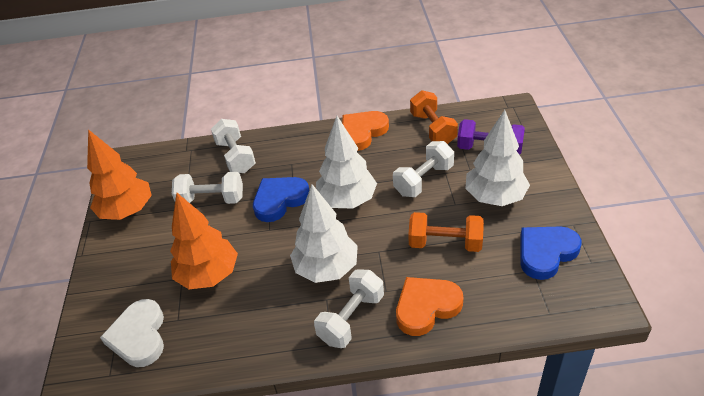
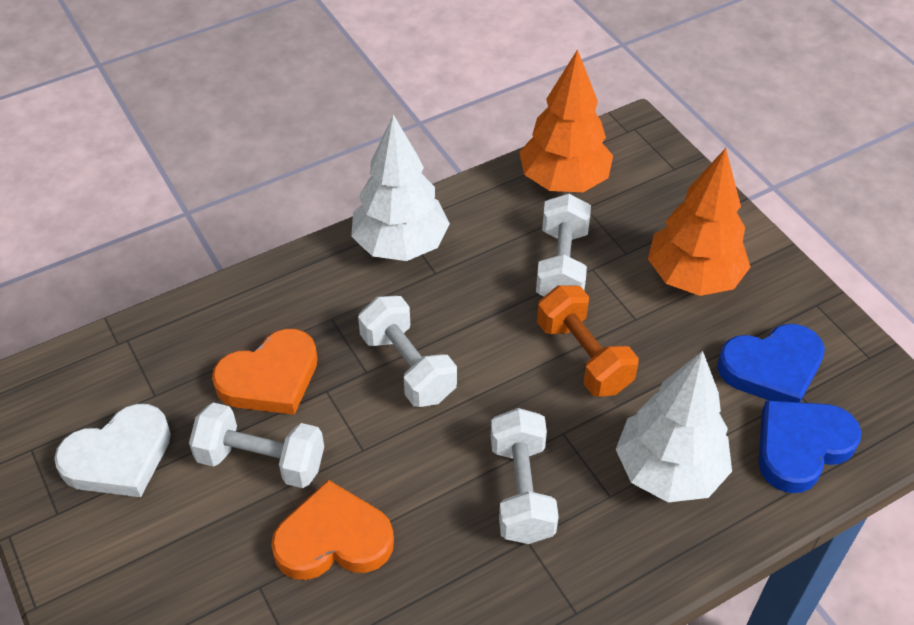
orange dumbbell: 2 -> 1
purple dumbbell: 1 -> 0
white tree: 3 -> 2

